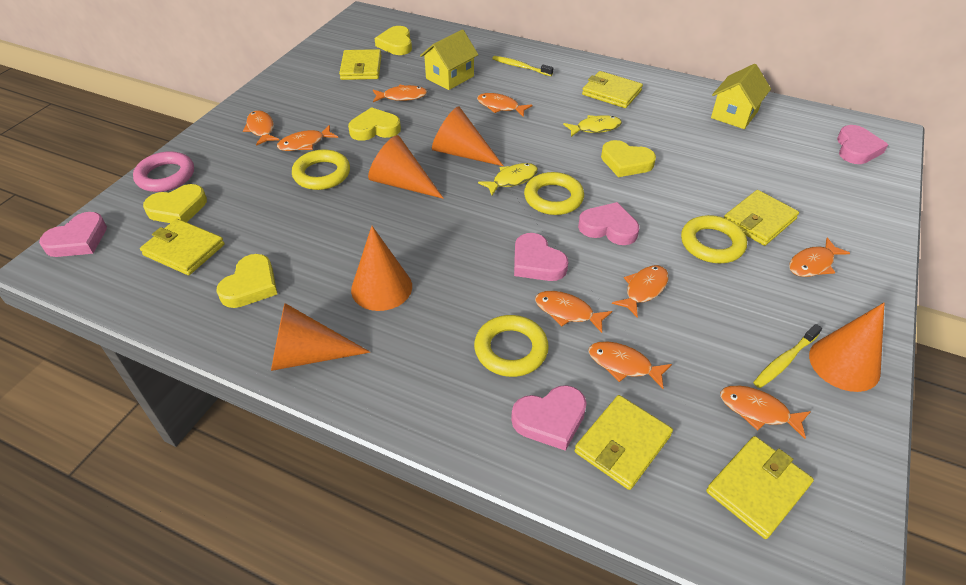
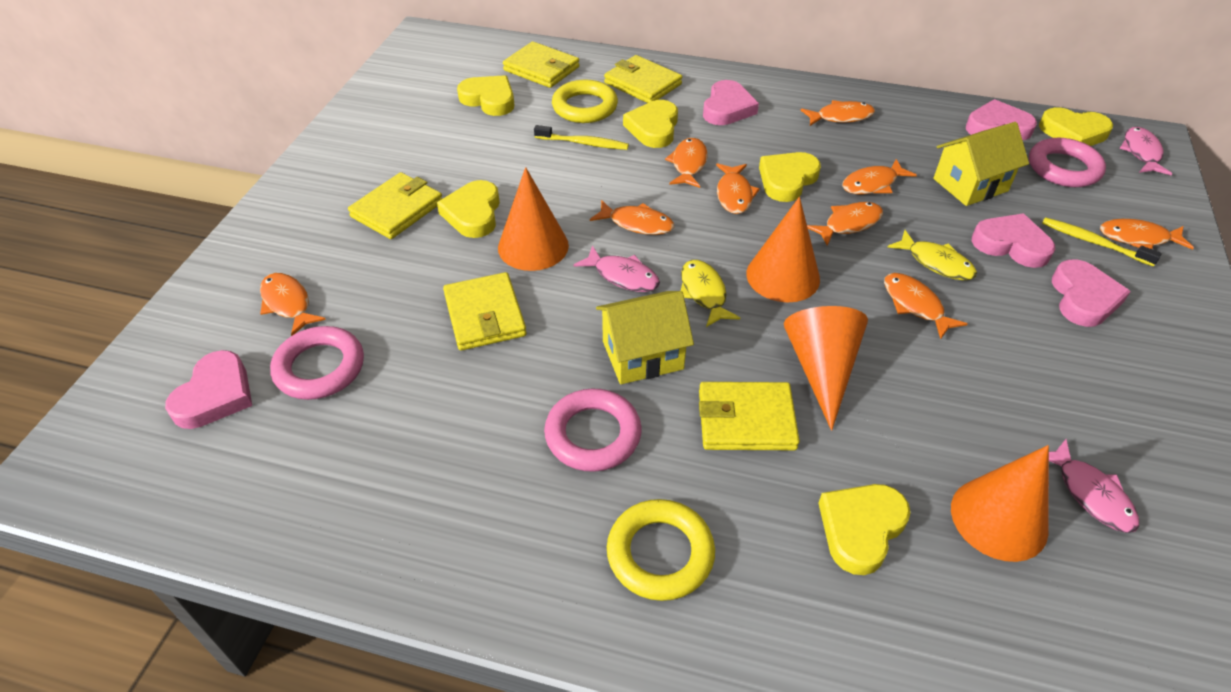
orange cone: 5 -> 4
pink fish: 0 -> 3
pink ring: 1 -> 3
yellow heart: 5 -> 6
yellow ring: 4 -> 2
yellow wallet: 6 -> 5

